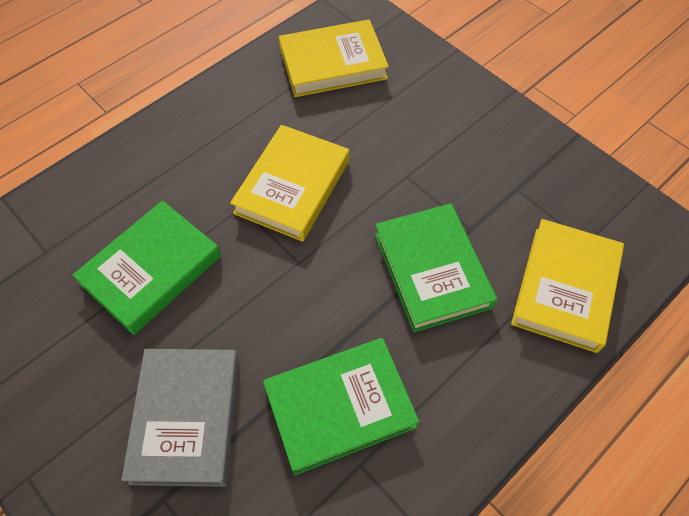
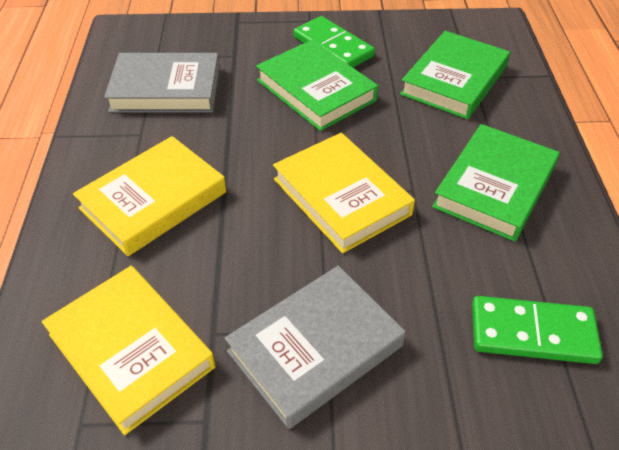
green domino: 0 -> 2
grey book: 1 -> 2

